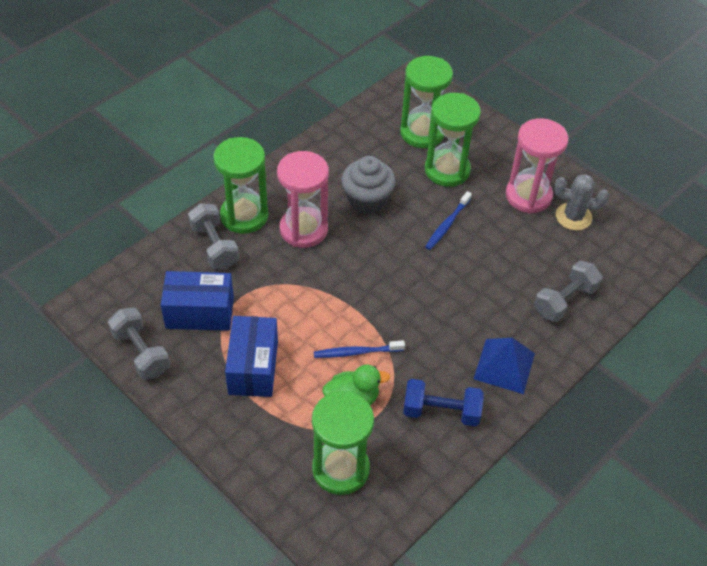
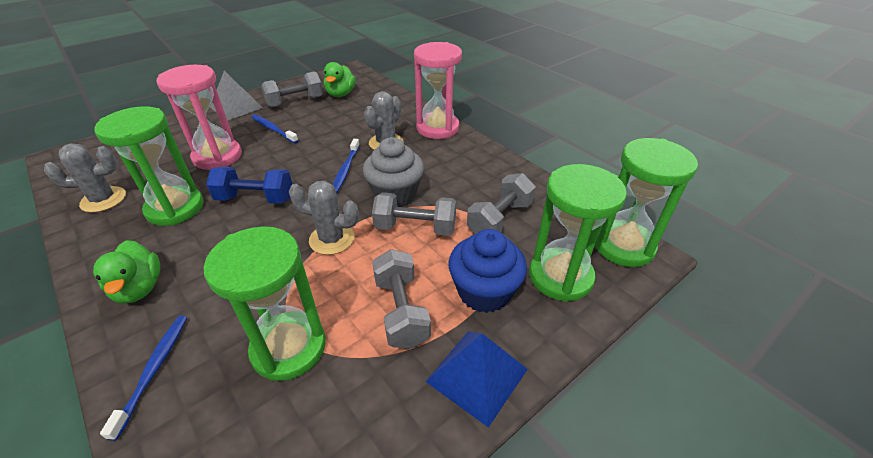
blue box: 2 -> 0
blue cupcake: 0 -> 1
blue toothbrush: 2 -> 3
green duck: 1 -> 2
grey cactus: 1 -> 3
grey dumbbell: 3 -> 4
grey pyramid: 0 -> 1

